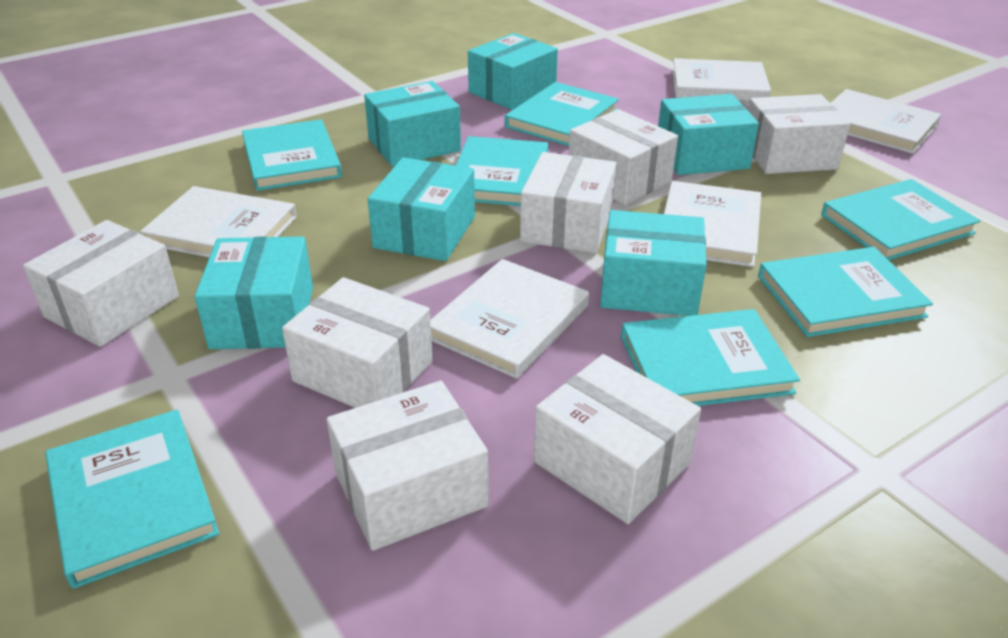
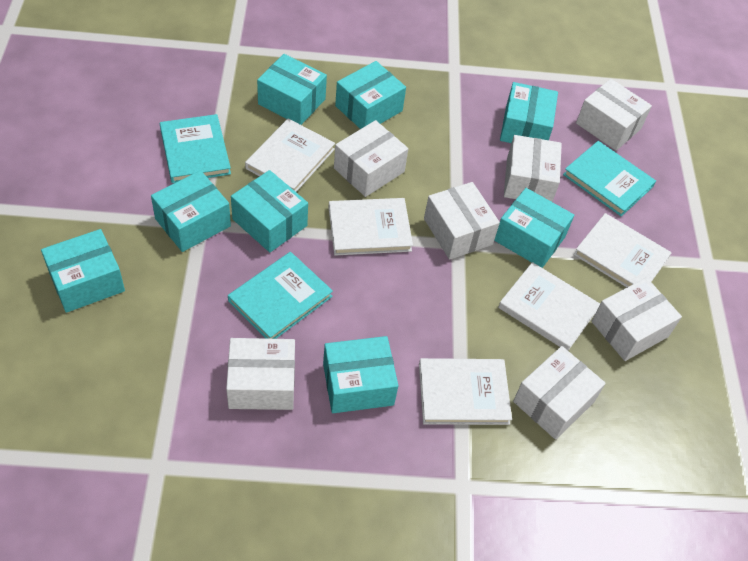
turquoise book: 7 -> 3
turquoise box: 6 -> 8

